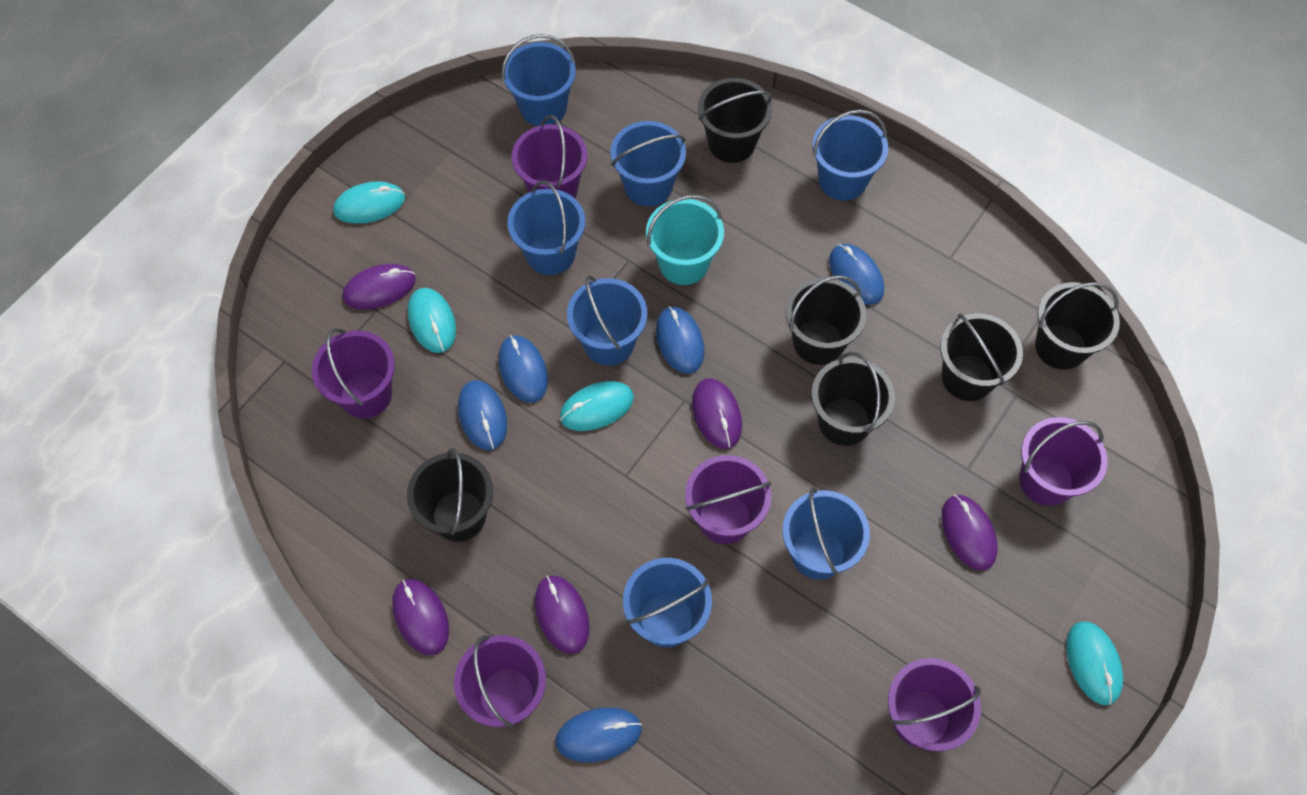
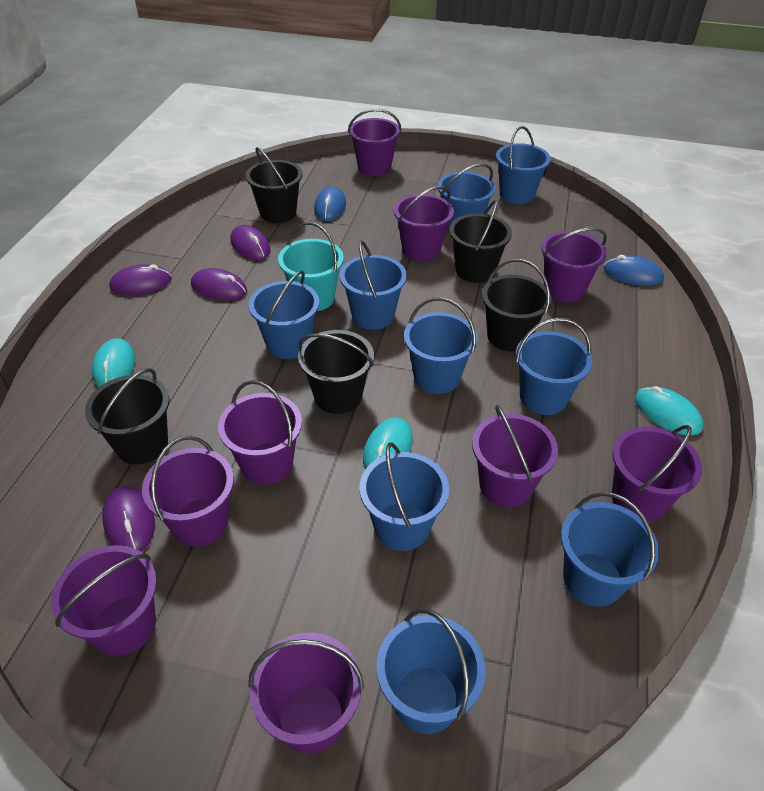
black bucket: 6 -> 5
blue bucket: 7 -> 9
blue mouse: 5 -> 2
purple bucket: 6 -> 9
purple mouse: 5 -> 4
turquoise mouse: 4 -> 3

